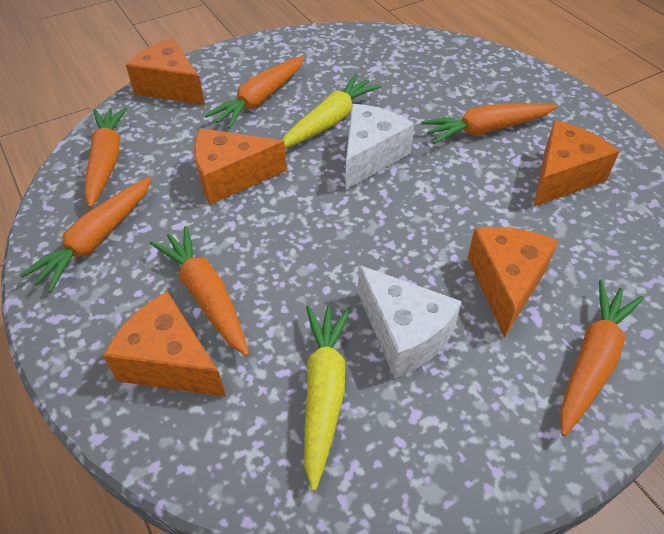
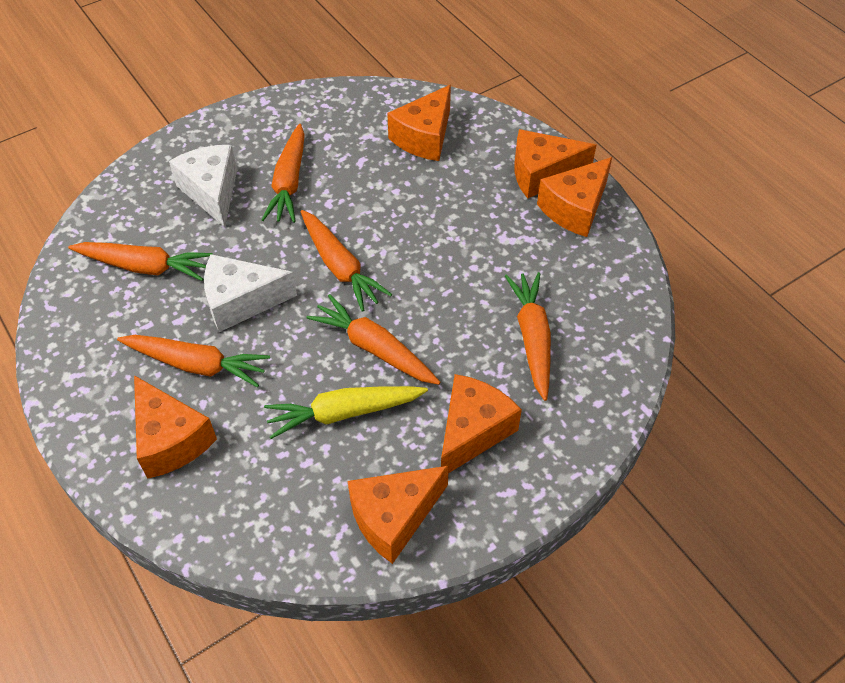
orange cheese: 5 -> 6
yellow carrot: 2 -> 1

